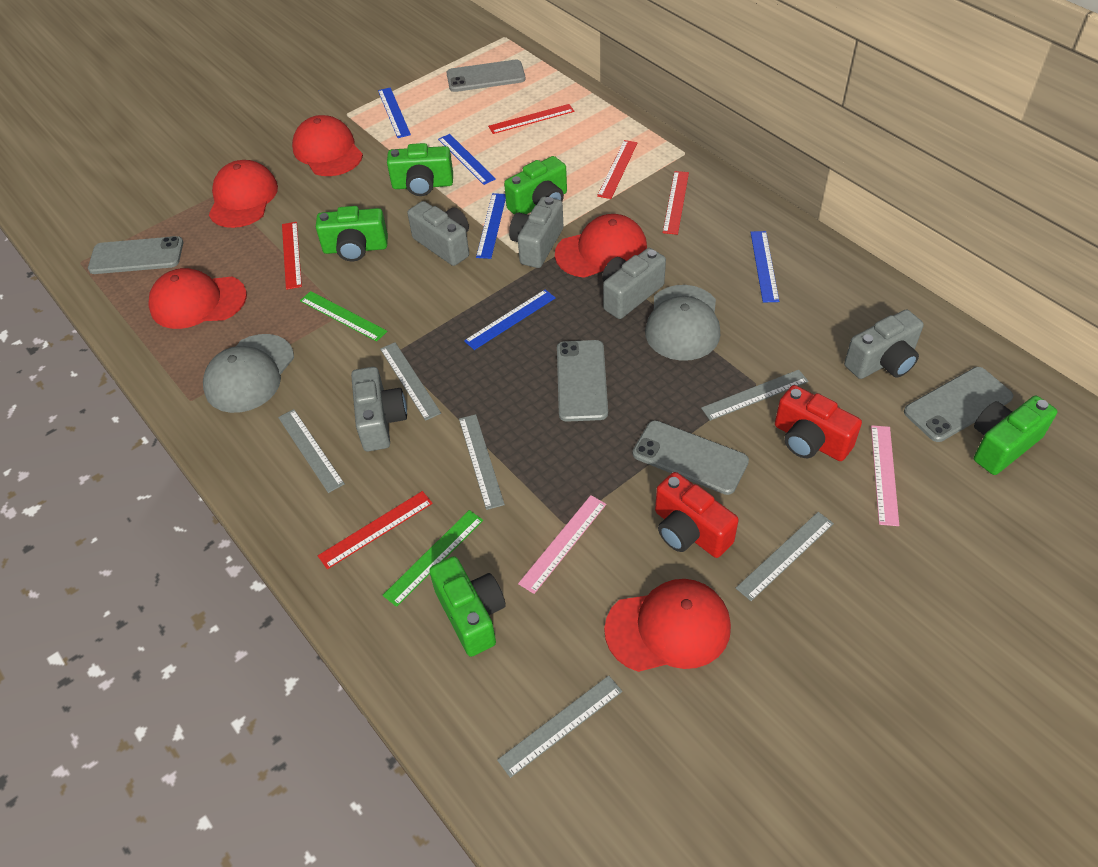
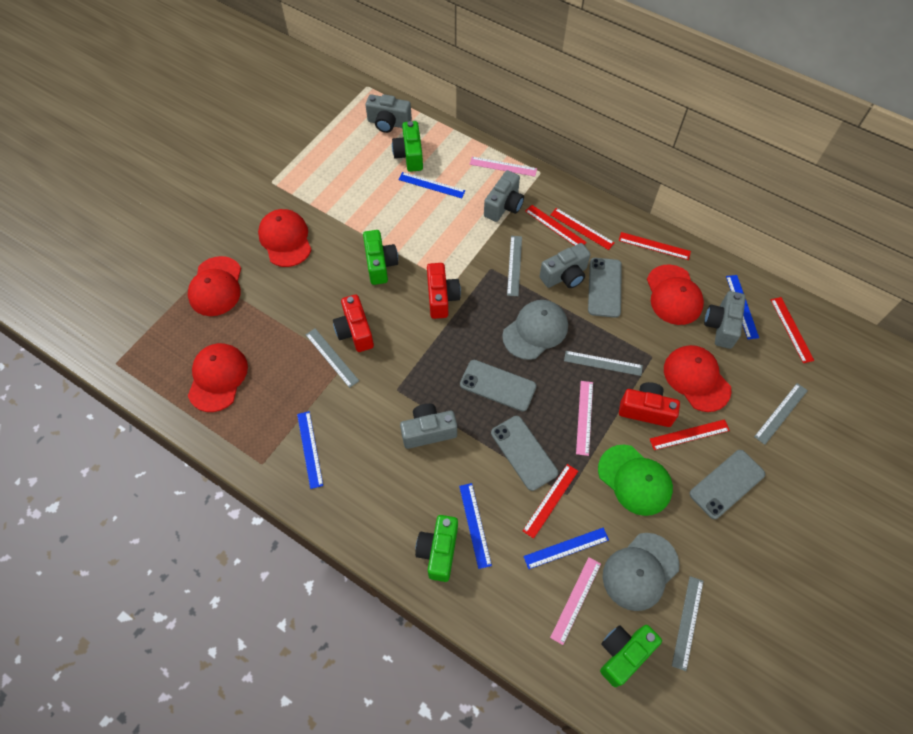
green camera: 5 -> 4
green cap: 0 -> 1
green ruler: 2 -> 0
grey phone: 5 -> 4
grey ruler: 6 -> 5
pink ruler: 2 -> 3
red camera: 2 -> 3
red ruler: 5 -> 6

